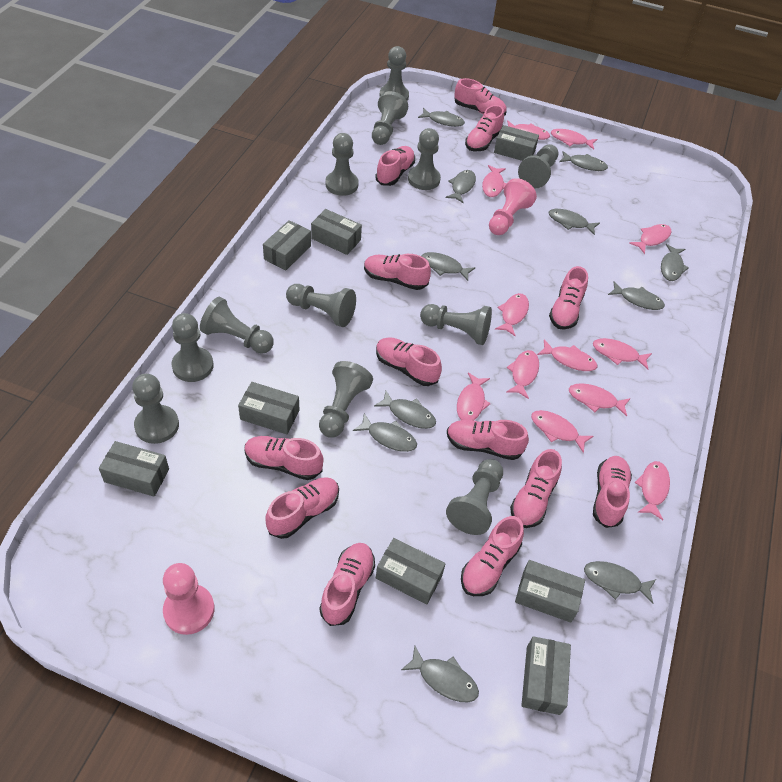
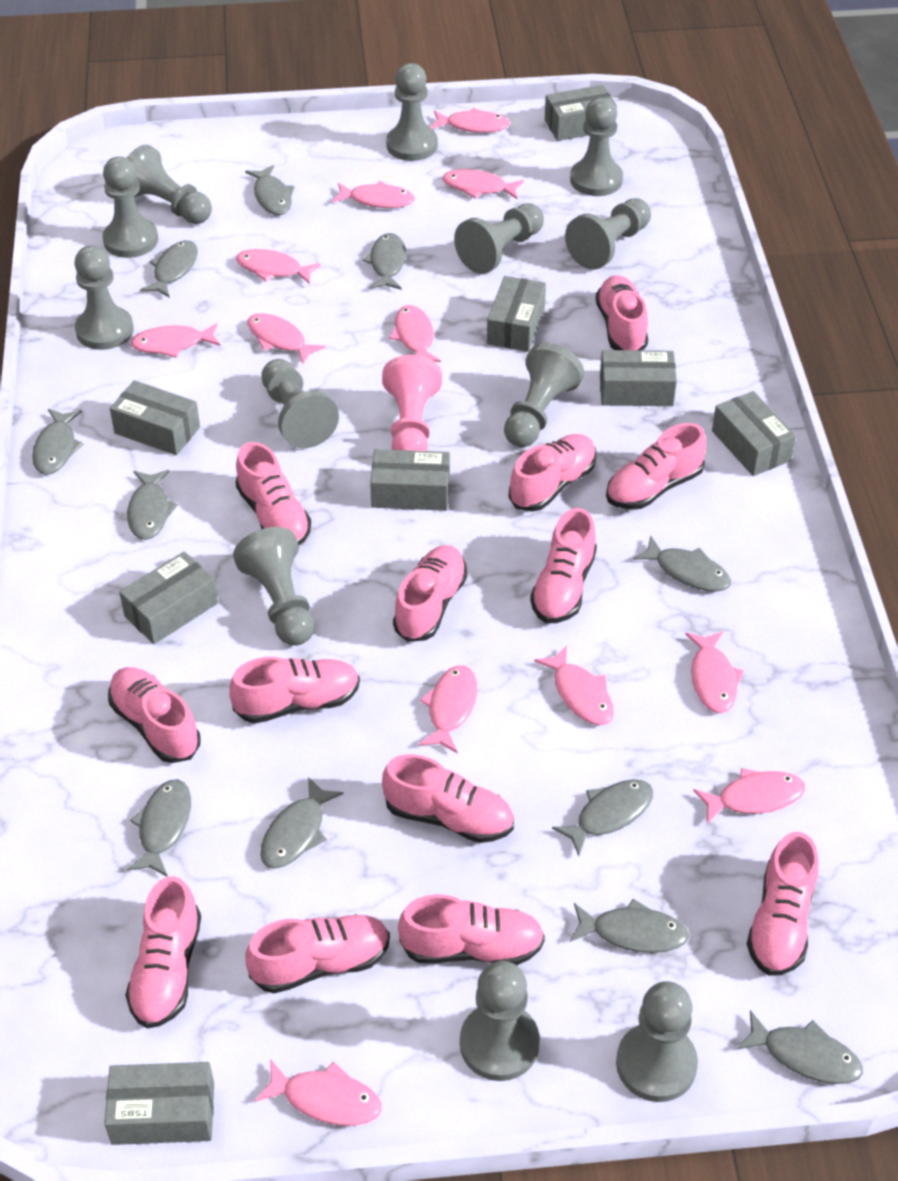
pink pawn: 2 -> 1

